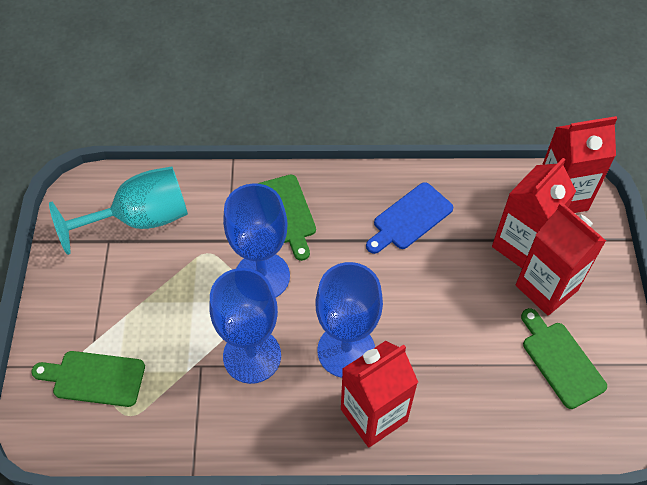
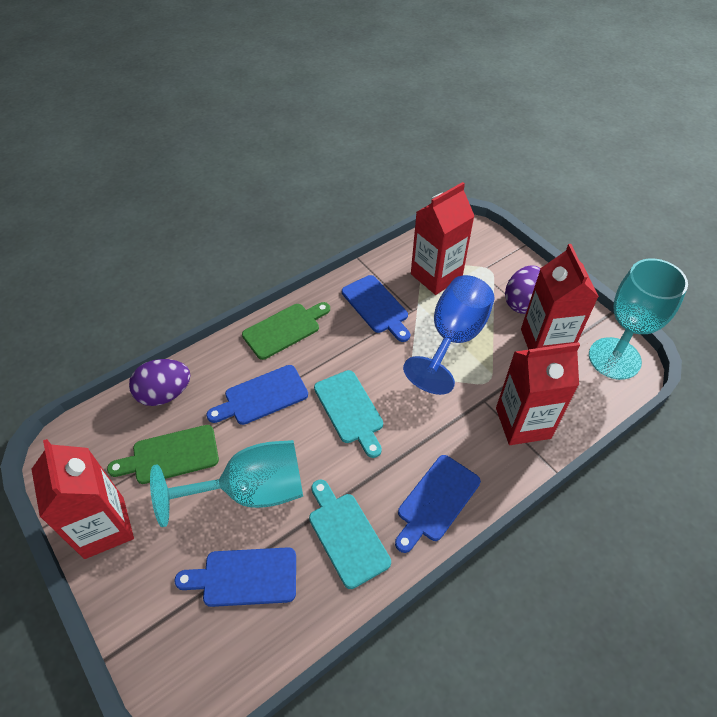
blue cutting board: 1 -> 4
blue goblet: 3 -> 1
green cutting board: 3 -> 2
purple egg: 0 -> 2
turquoise cutting board: 0 -> 2
turquoise goblet: 1 -> 2

